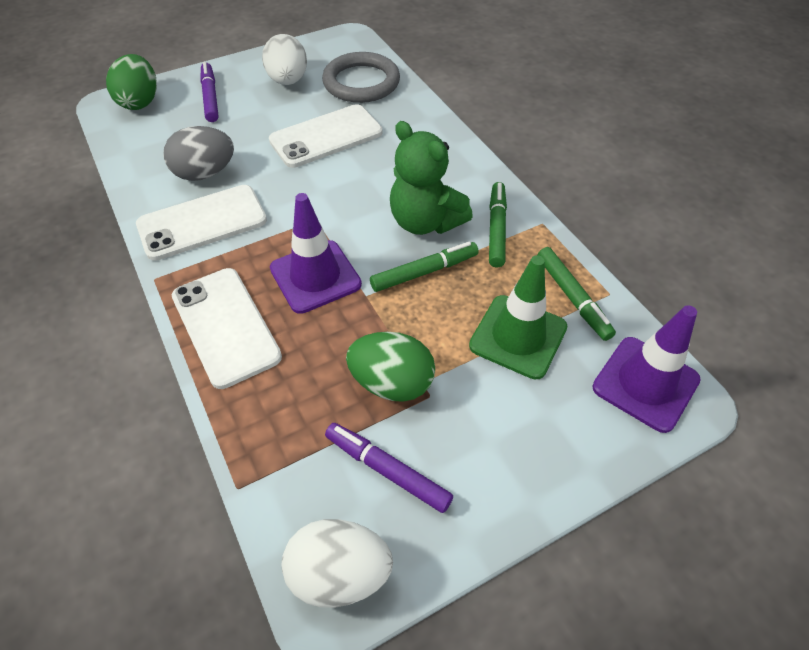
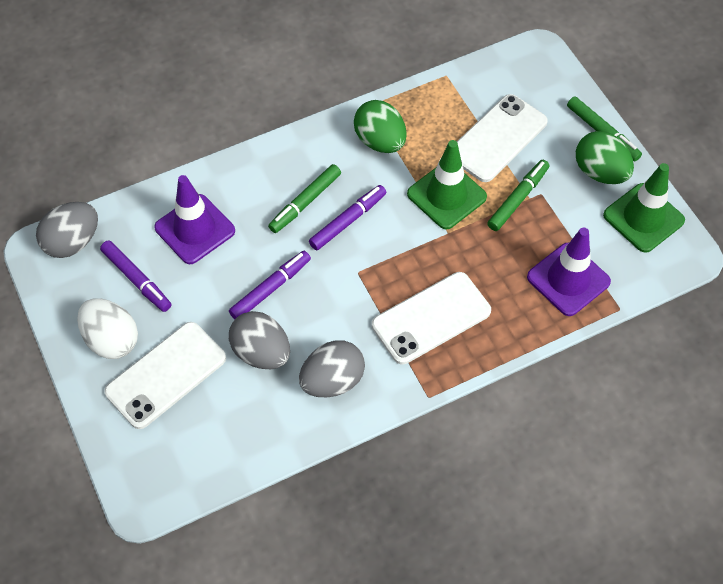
green teddy bear: 1 -> 0
green traffic cone: 1 -> 2
grey egg: 1 -> 3
grey ring: 1 -> 0
purple marker: 2 -> 3
white egg: 2 -> 1

